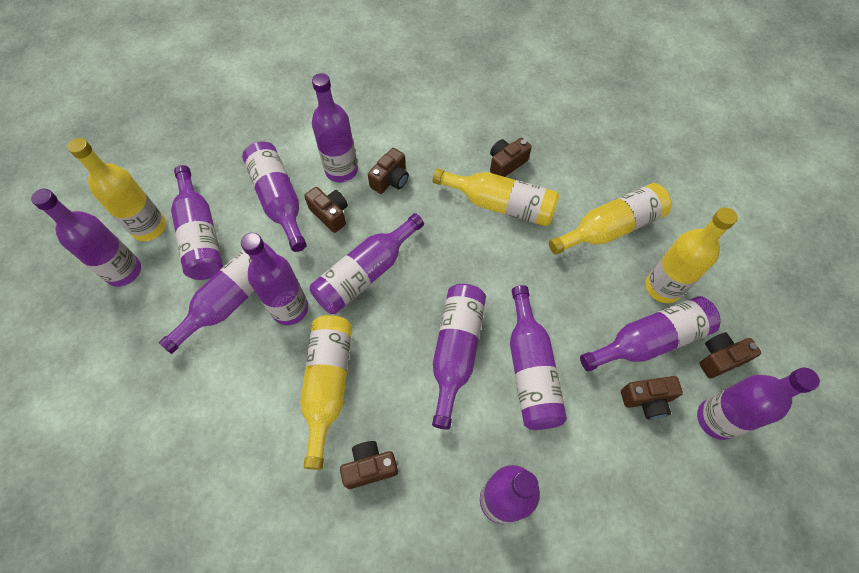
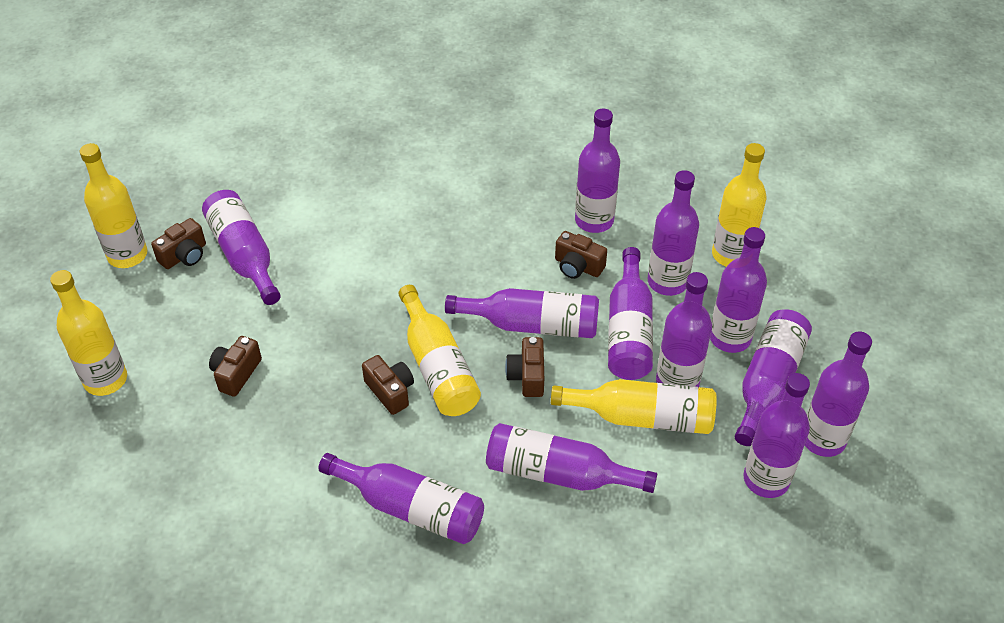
brown camera: 6 -> 5

